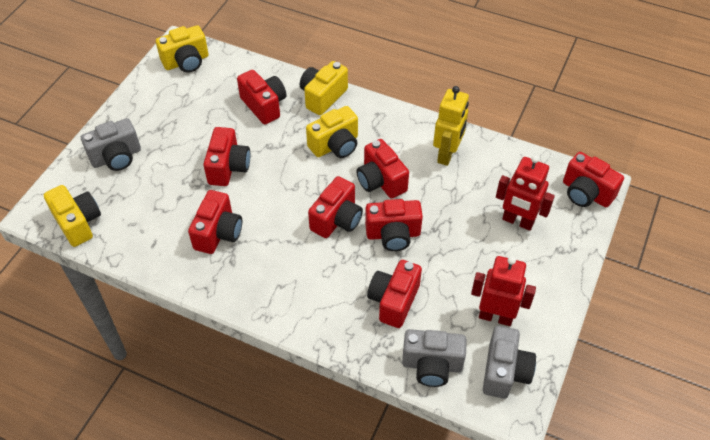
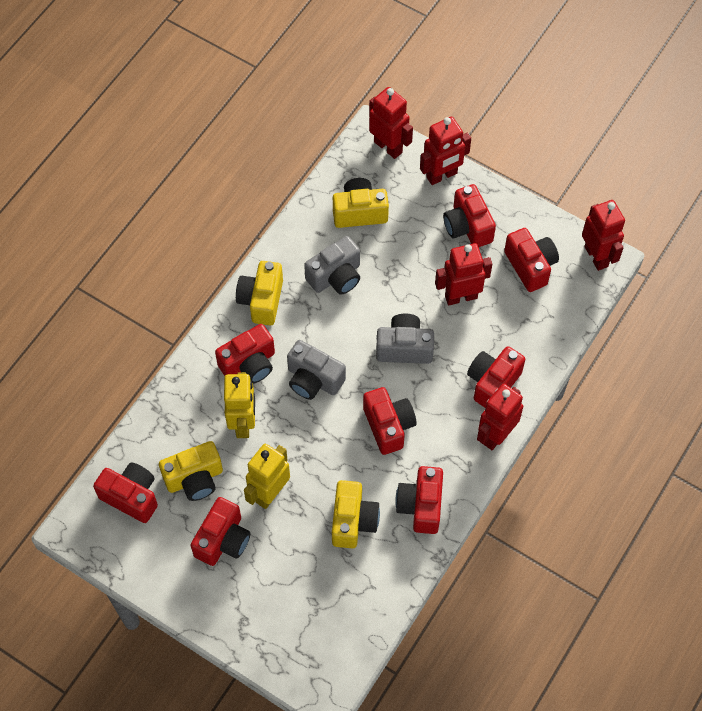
red robot: 2 -> 5
yellow robot: 1 -> 2

